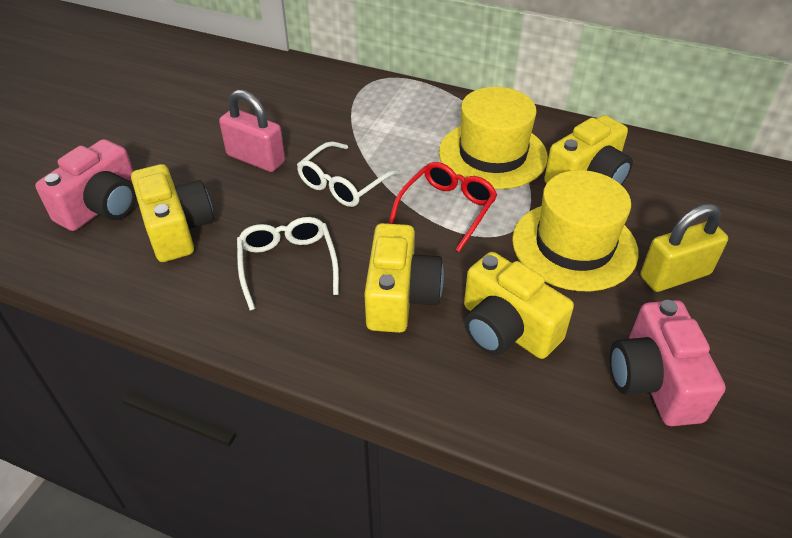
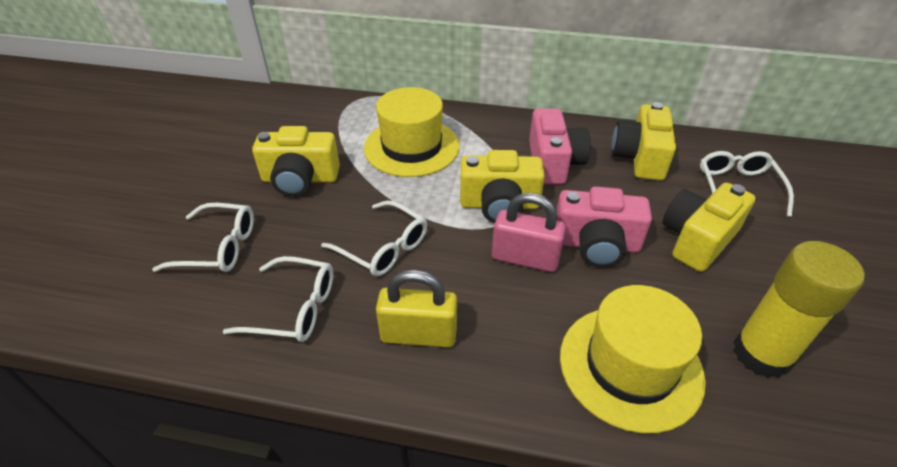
red glasses: 1 -> 0
white glasses: 2 -> 4
yellow glue stick: 0 -> 1

